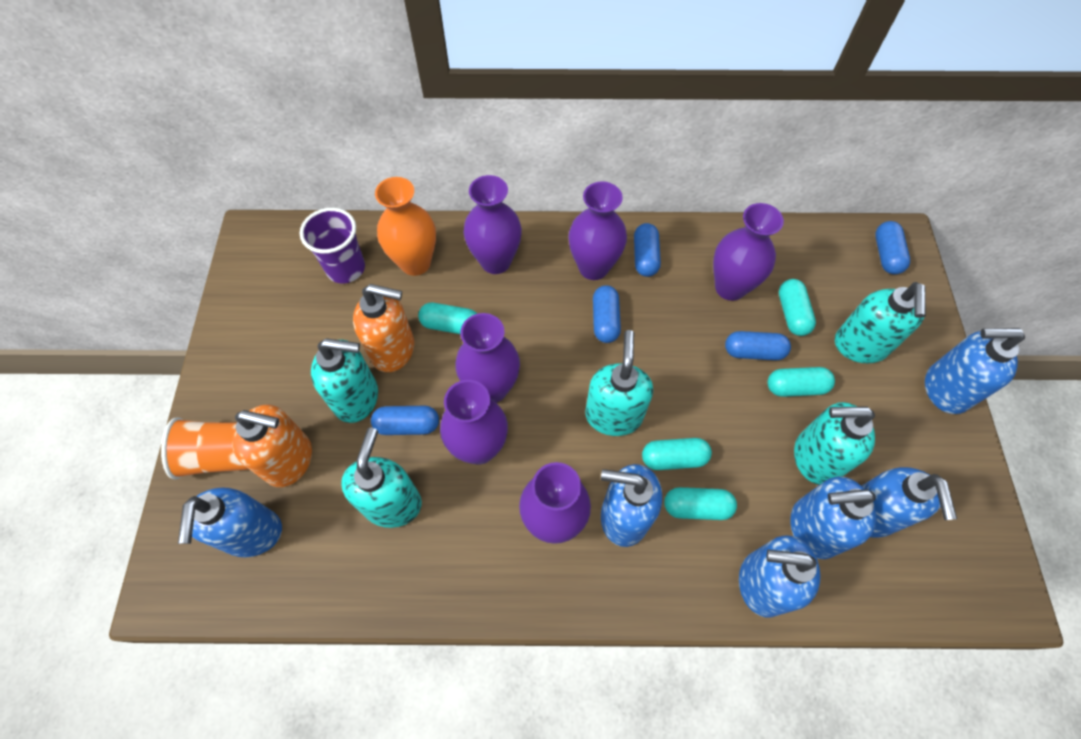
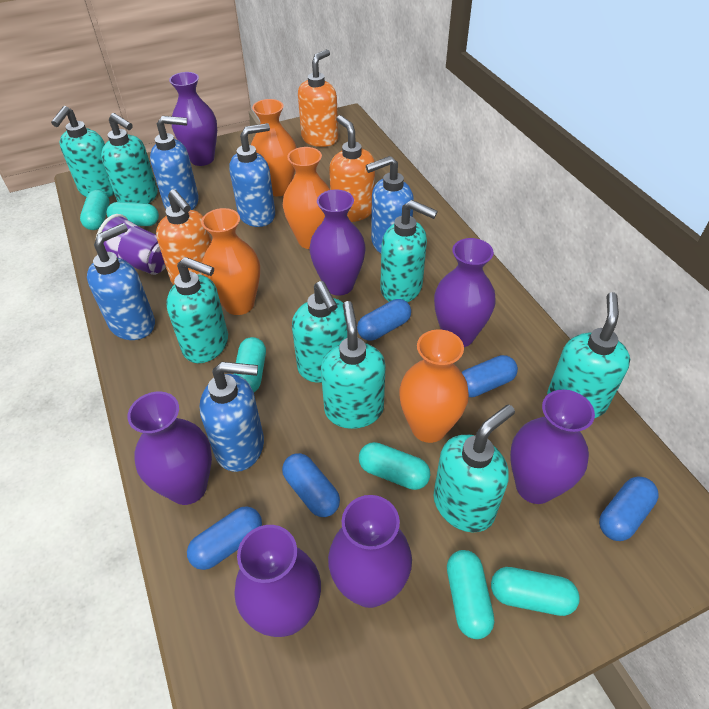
blue soap dispenser: 6 -> 5
orange cup: 1 -> 0
orange soap dispenser: 2 -> 3
orange vase: 1 -> 4
purple vase: 6 -> 7
turquoise capsule: 5 -> 6
turquoise soap dispenser: 5 -> 8

